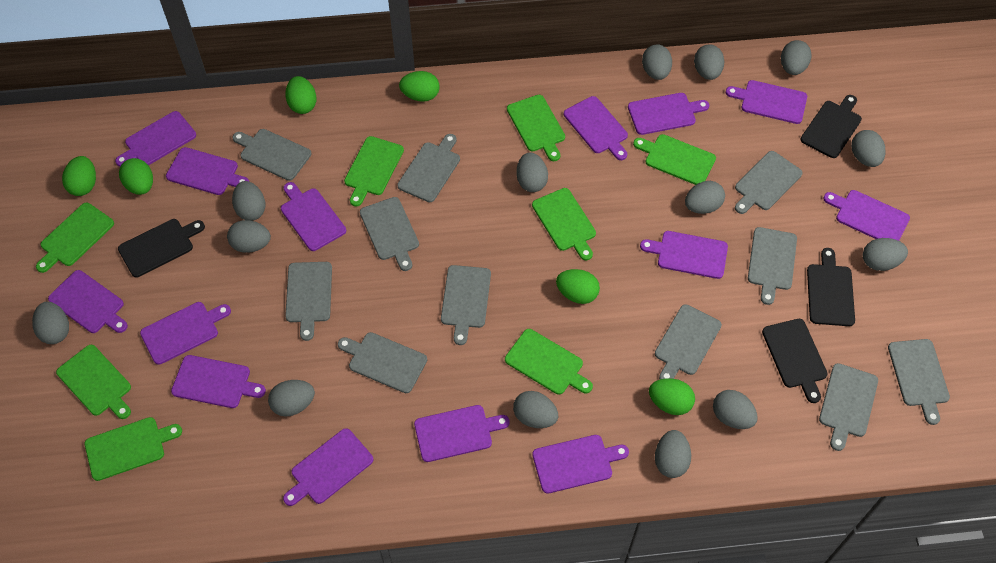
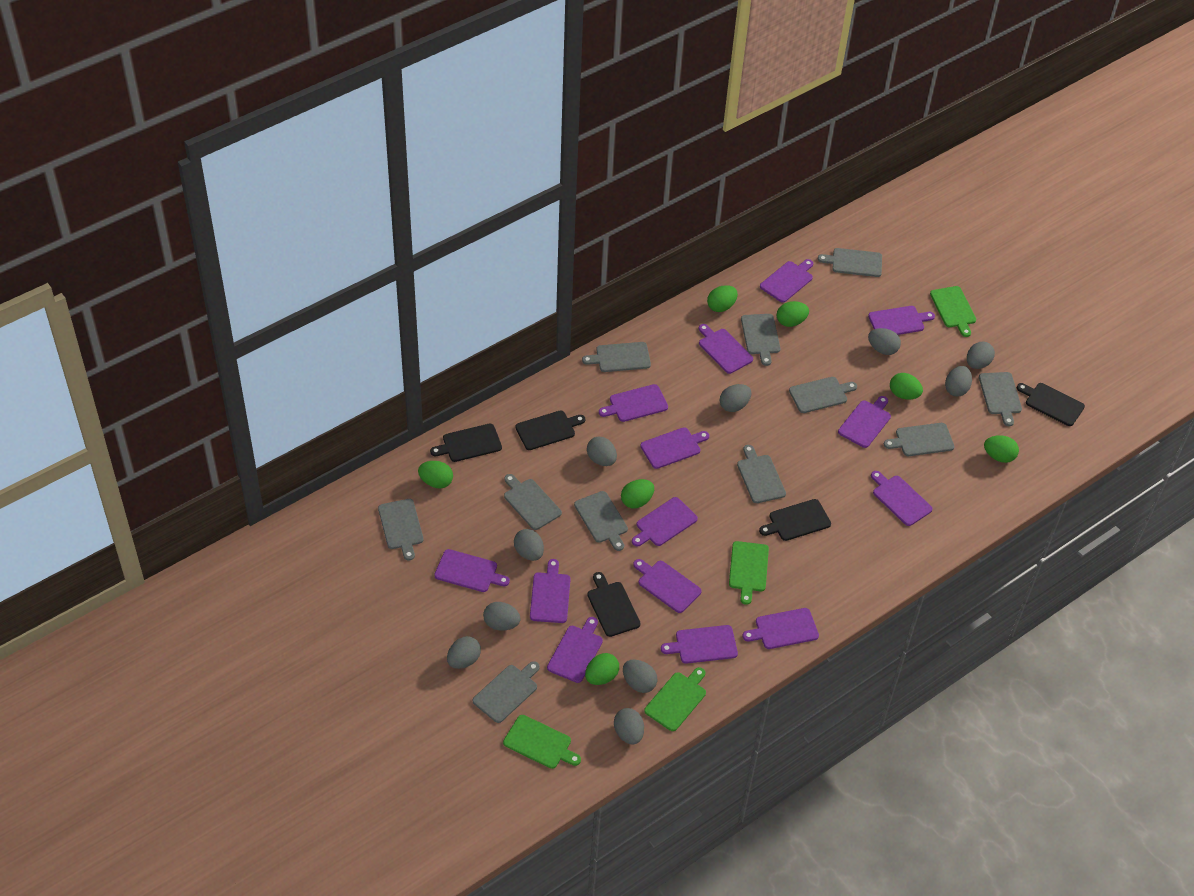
black cutting board: 4 -> 5
green cutting board: 8 -> 4
green egg: 6 -> 7
grey egg: 14 -> 10

